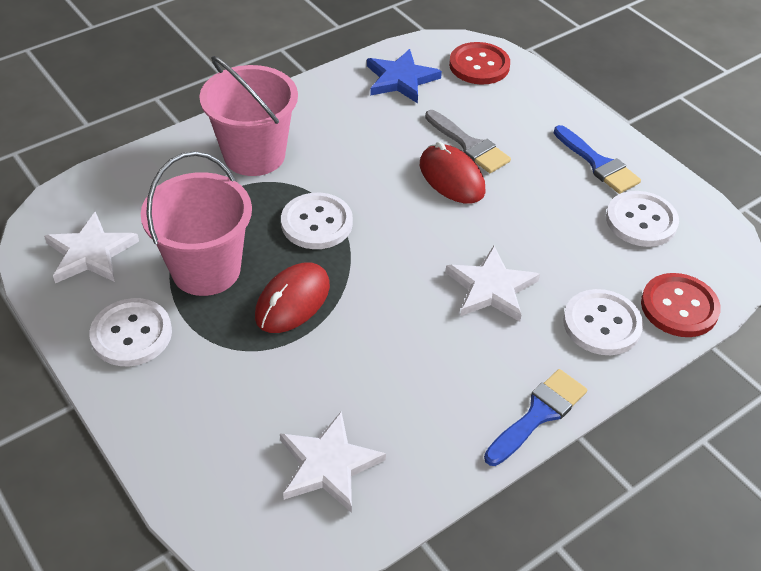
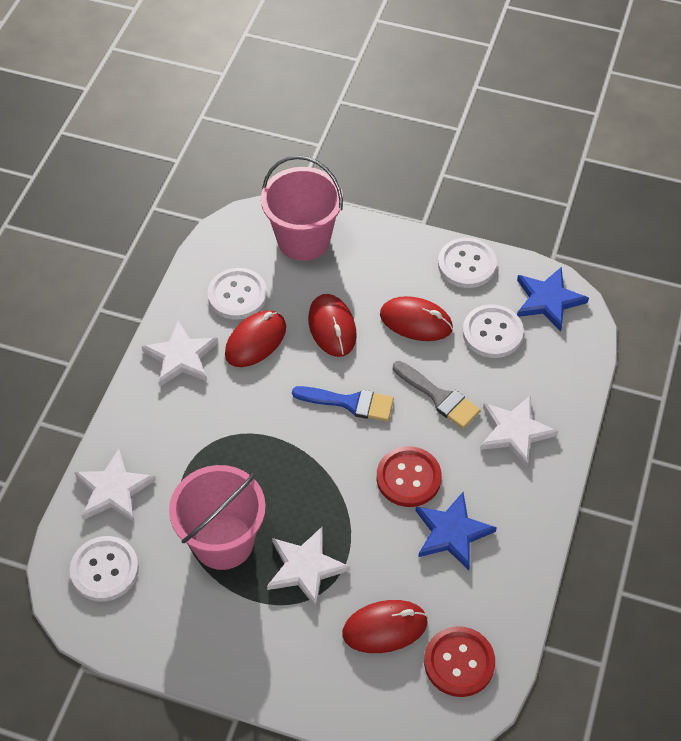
blue brush: 2 -> 1
blue star: 1 -> 2
red mouse: 2 -> 4
white star: 3 -> 4

